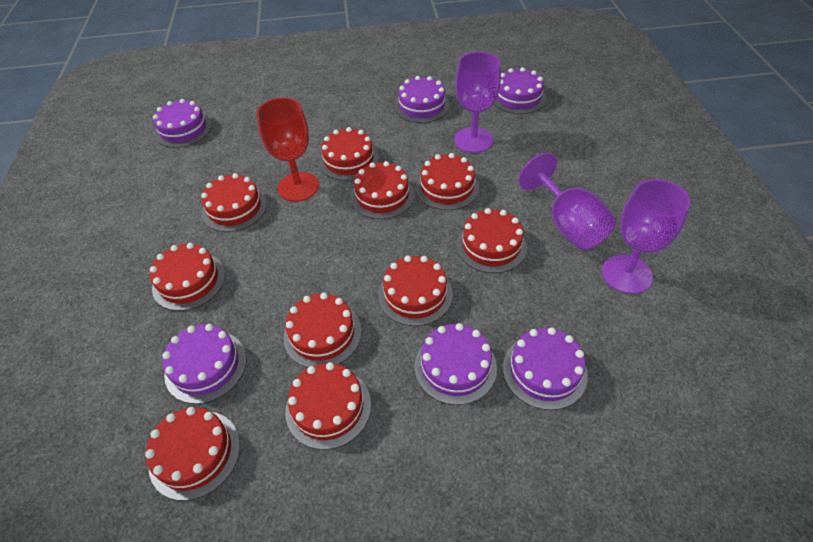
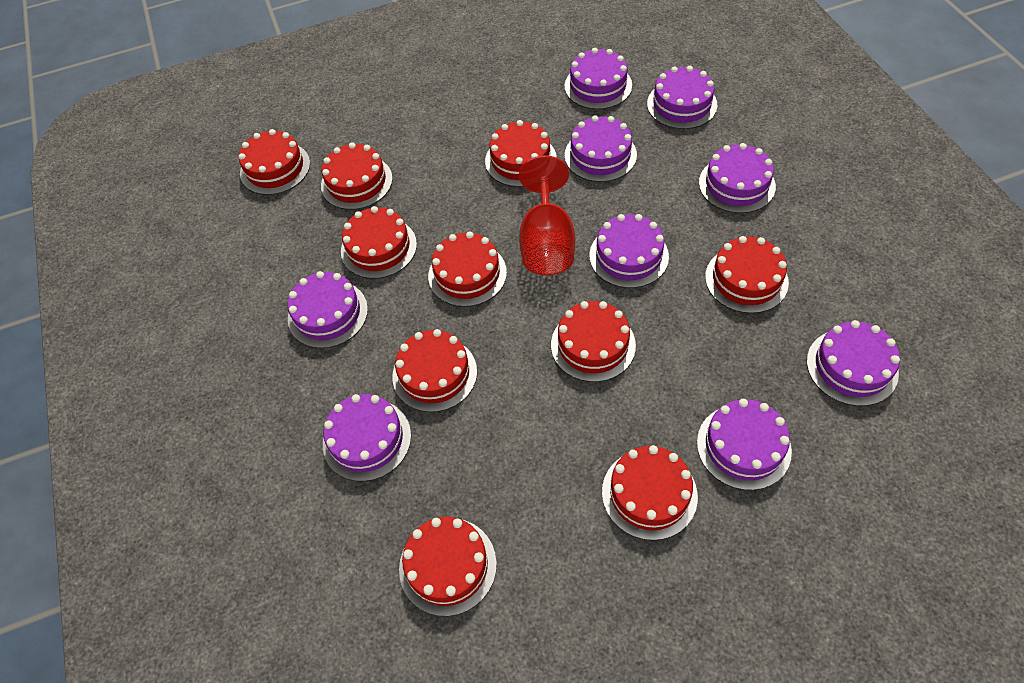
purple cake: 6 -> 9
purple goblet: 3 -> 0

